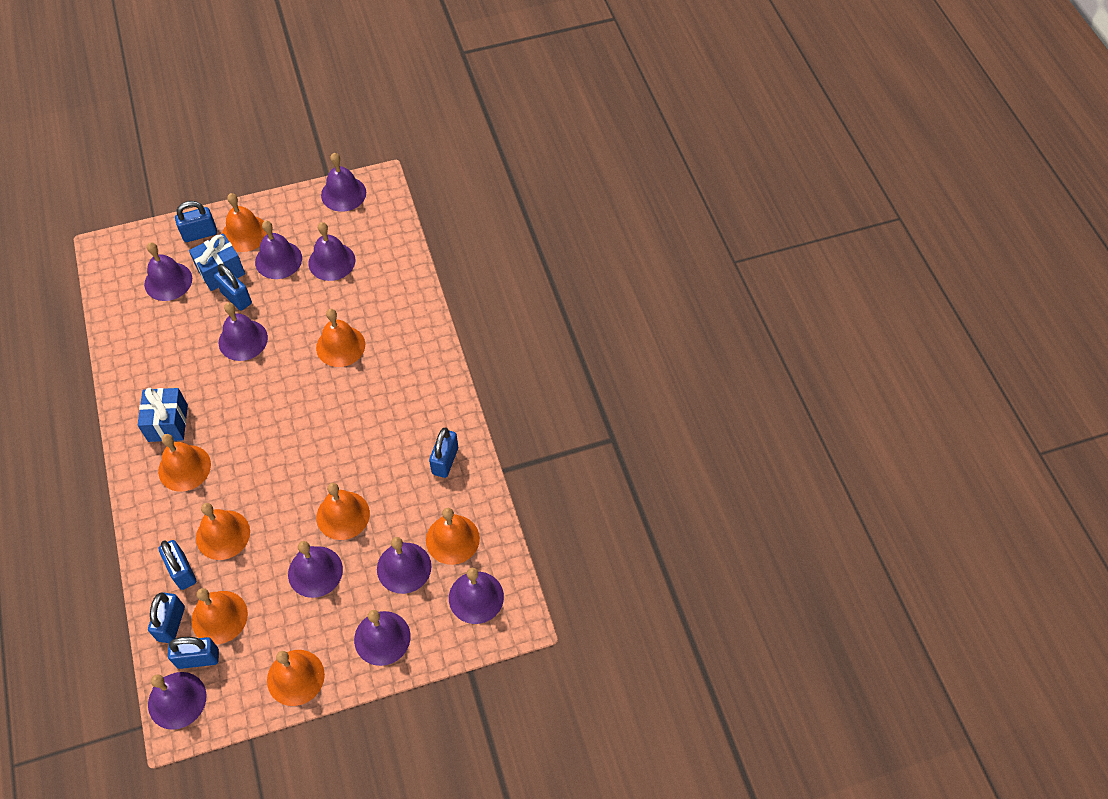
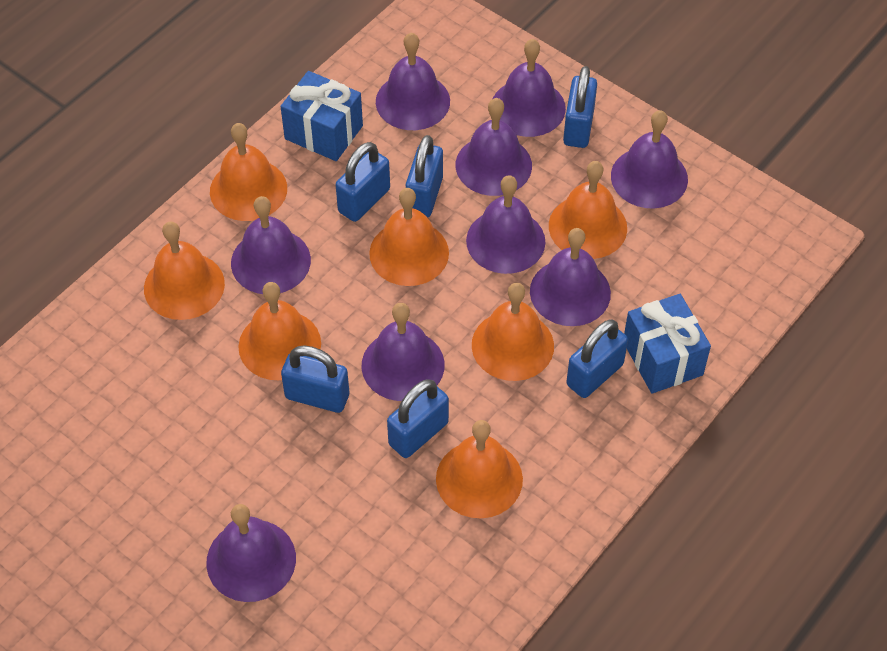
orange bell: 8 -> 7
purple bell: 10 -> 9

